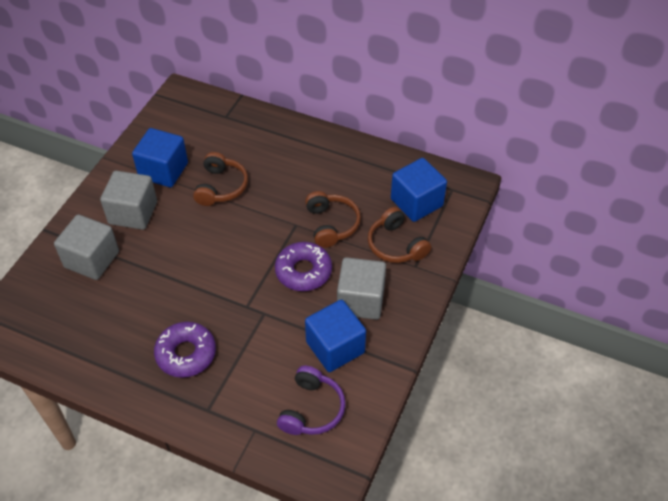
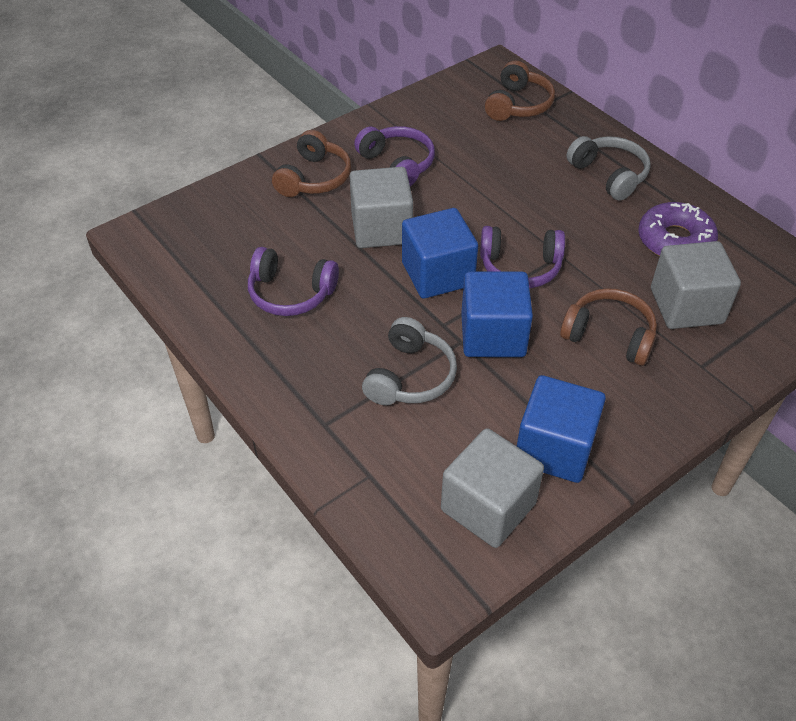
grey headphones: 0 -> 2
purple donut: 2 -> 1
purple headphones: 1 -> 3

